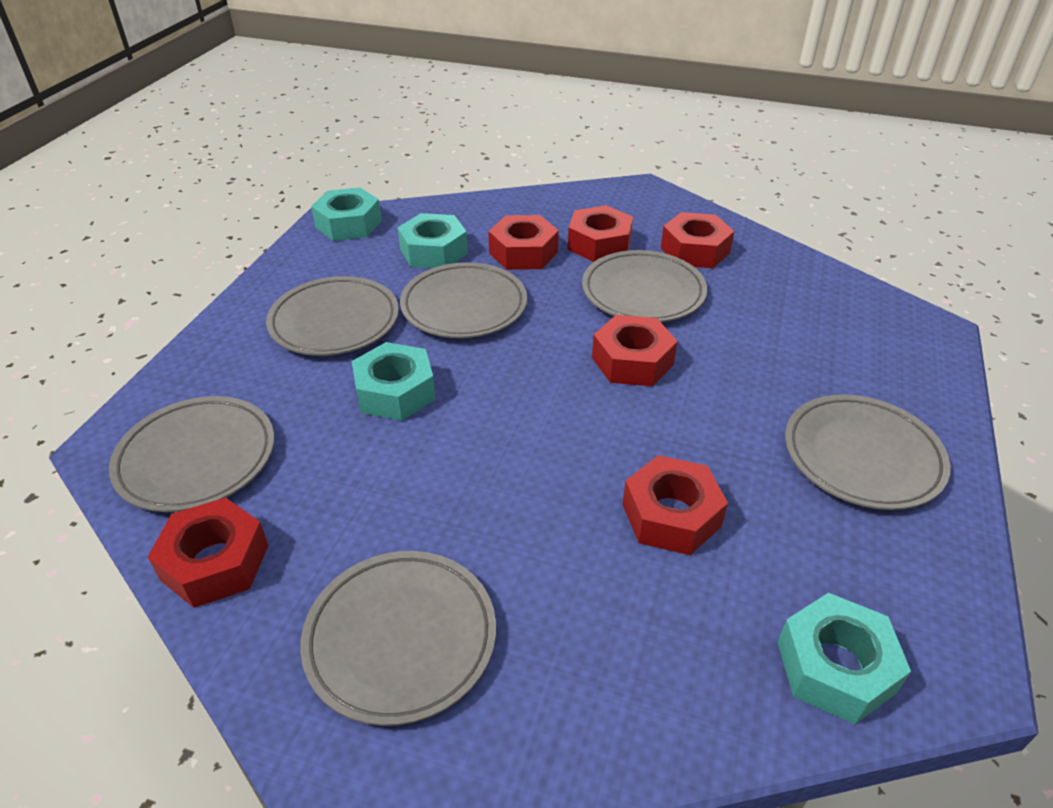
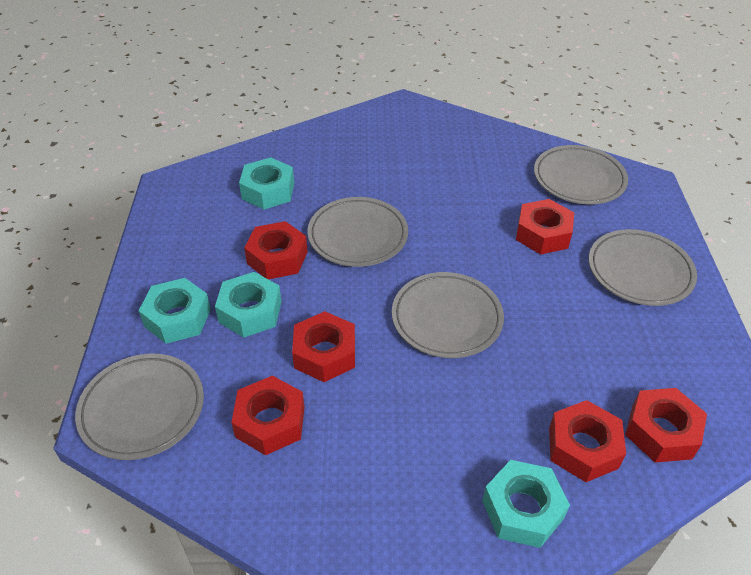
grey plate: 6 -> 5

